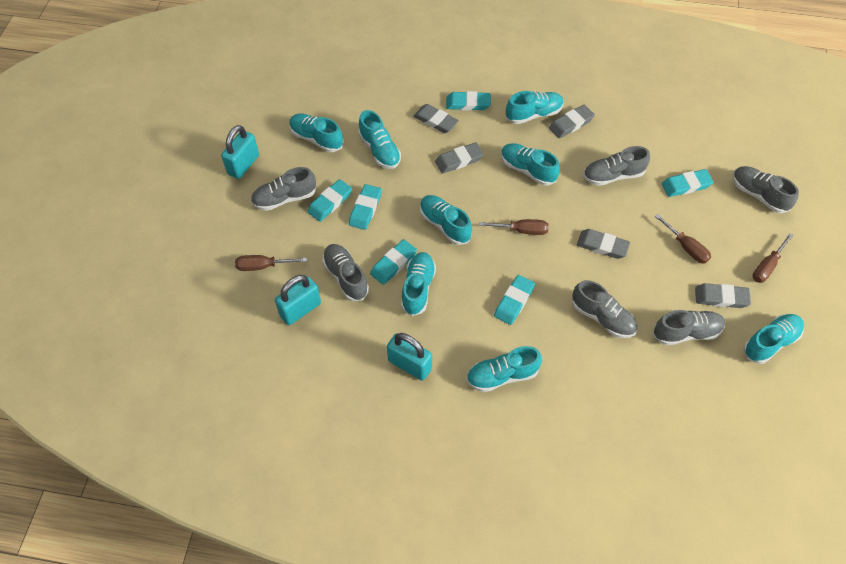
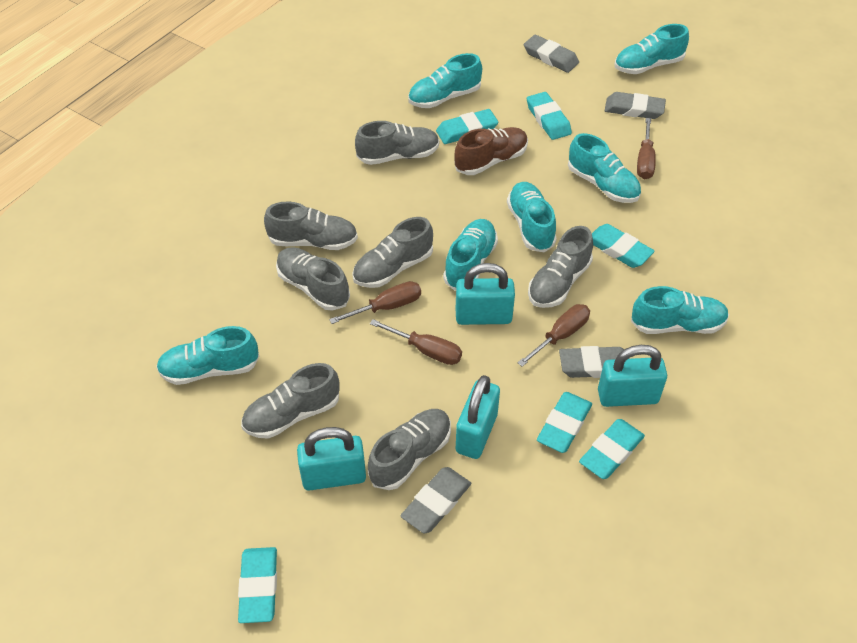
brown shoe: 0 -> 1
grey eraser: 5 -> 4
grey shoe: 6 -> 7
turquoise padlock: 3 -> 4
turquoise shoe: 8 -> 7

